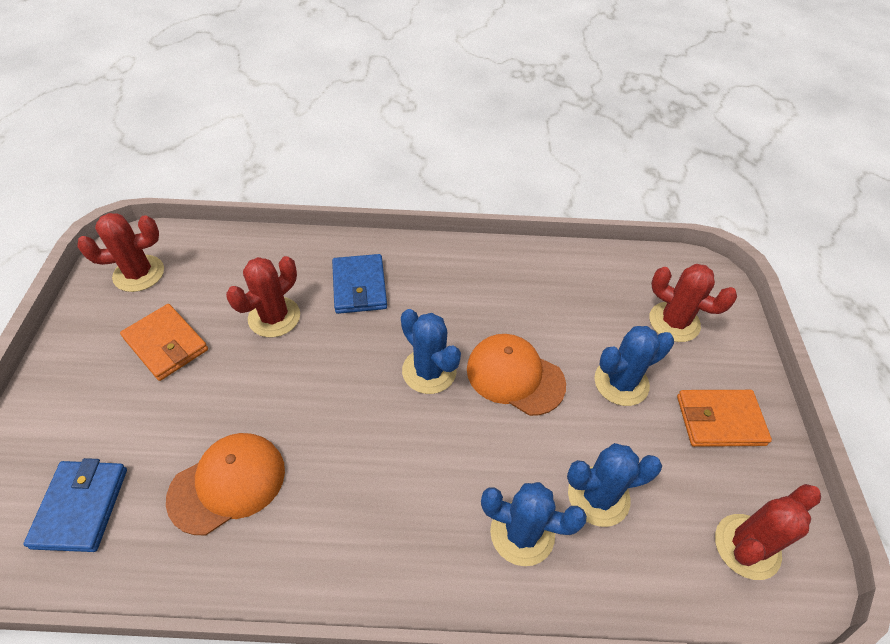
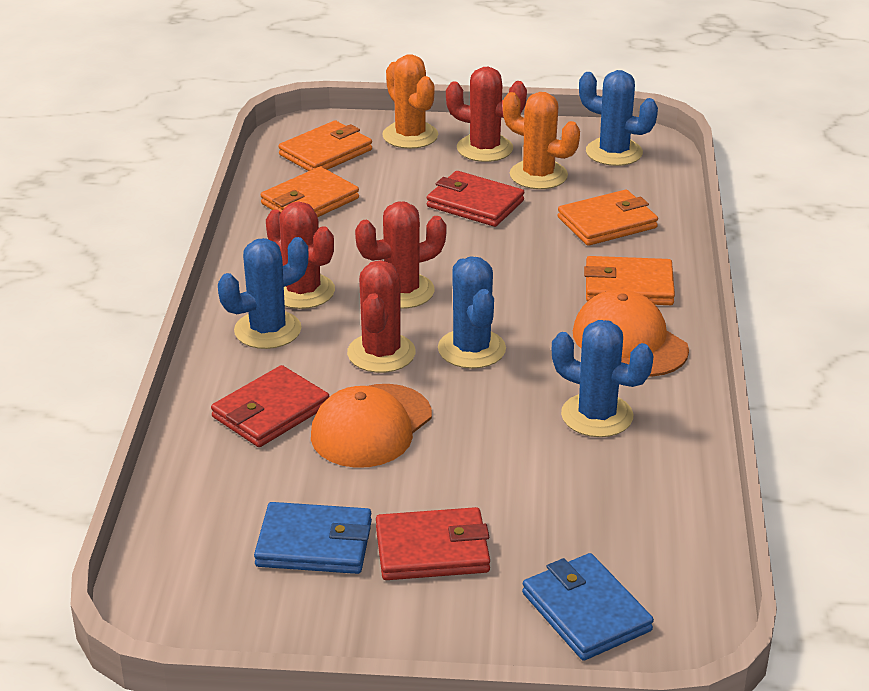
orange cactus: 0 -> 2
orange wallet: 2 -> 4
red wallet: 0 -> 3

